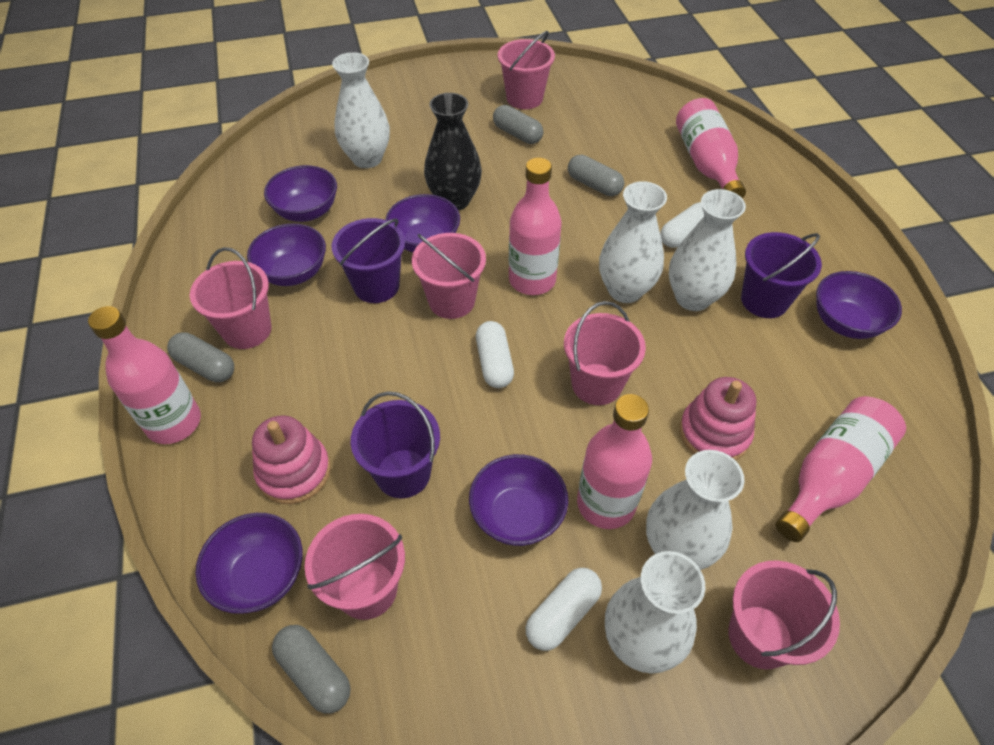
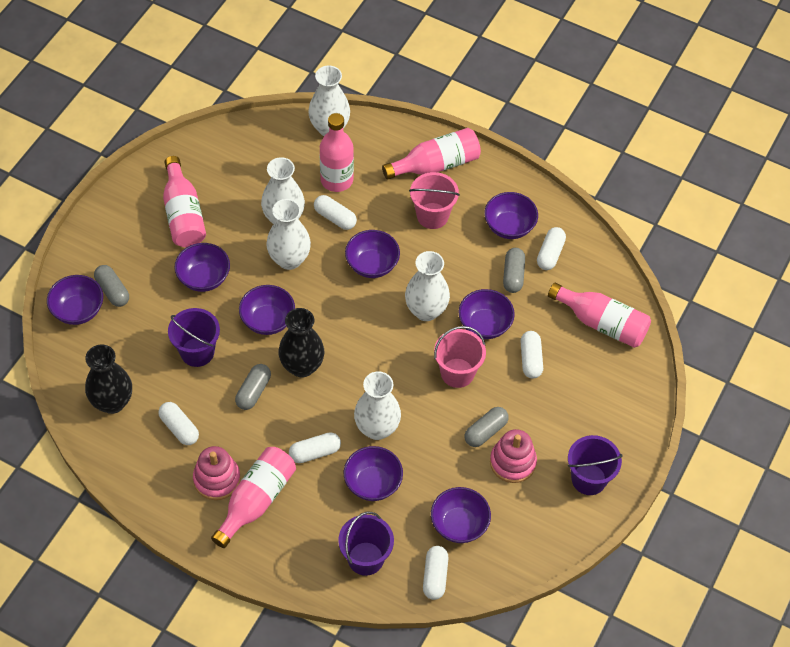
black vase: 1 -> 2
pink bucket: 6 -> 2
purple bowl: 6 -> 8
white capsule: 3 -> 6

